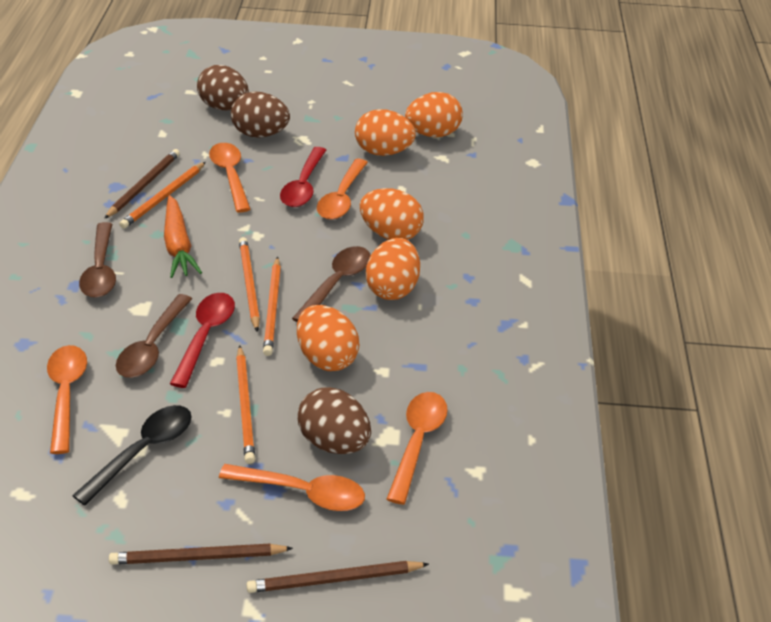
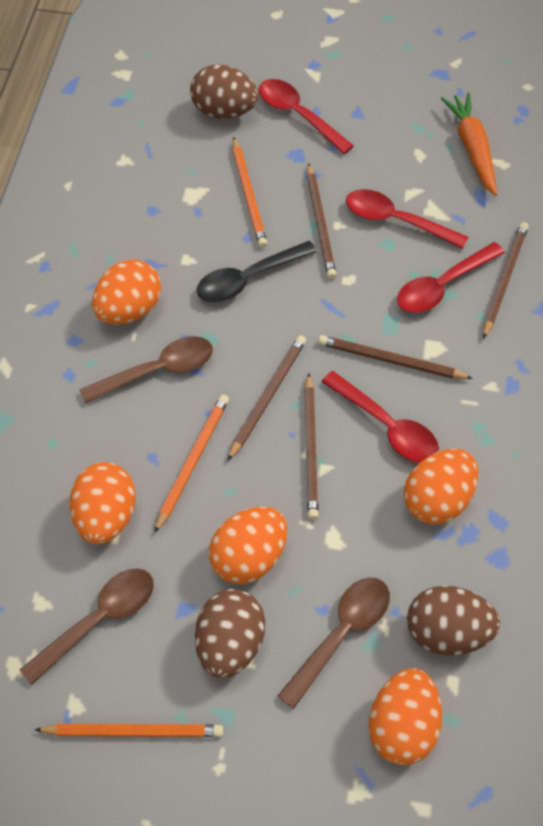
brown pencil: 3 -> 5
orange pencil: 4 -> 3
orange spoon: 5 -> 0
red spoon: 2 -> 4

